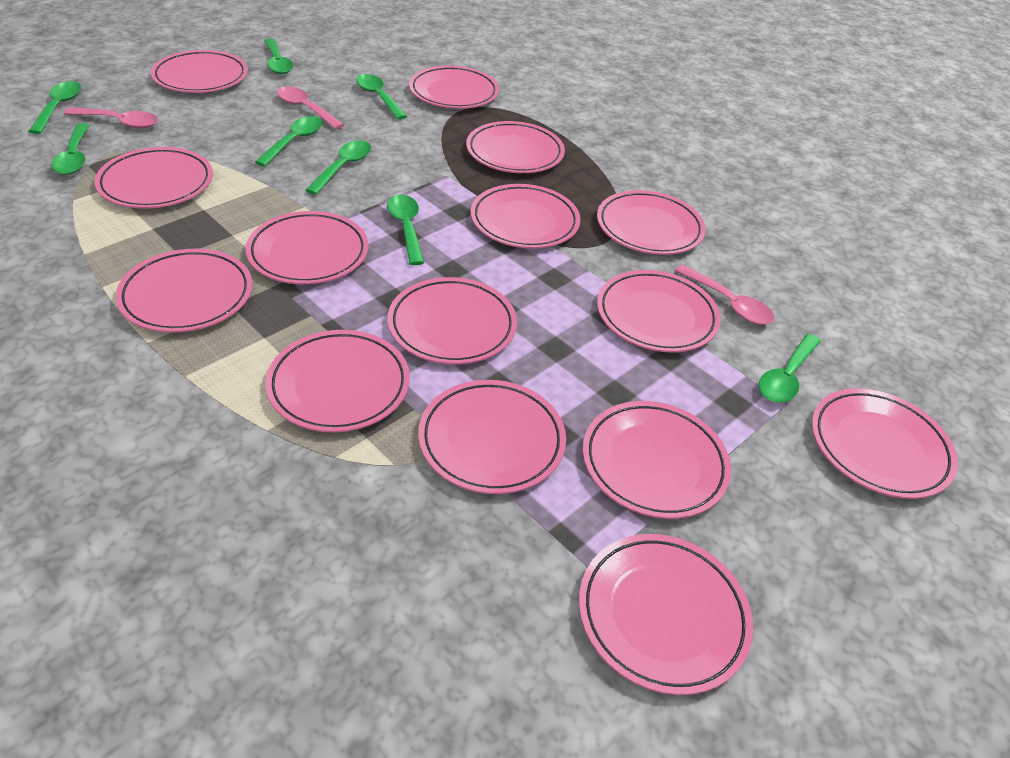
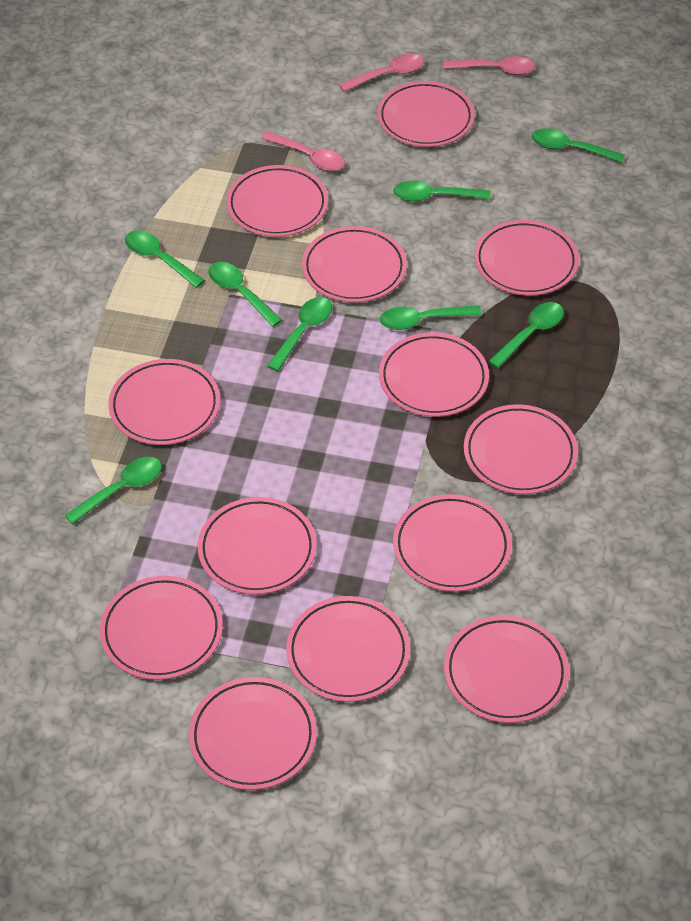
pink plate: 15 -> 13

